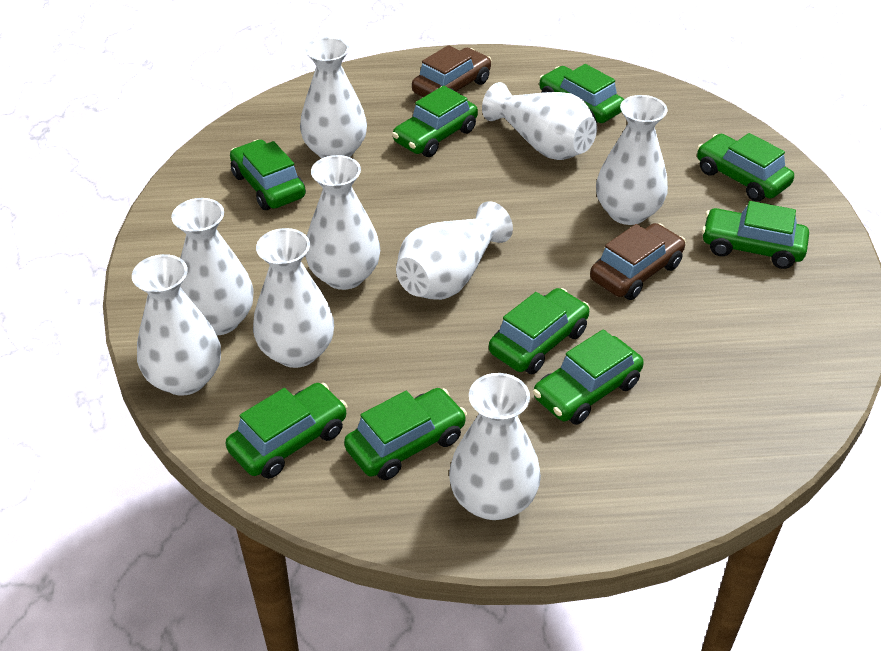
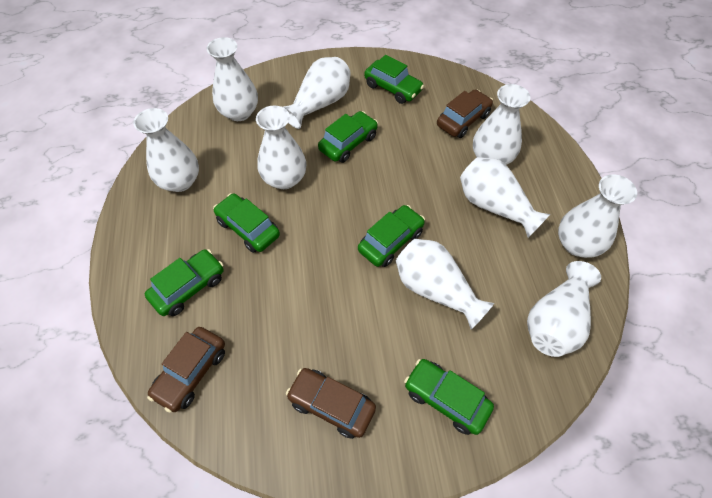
brown car: 2 -> 3
green car: 9 -> 6

